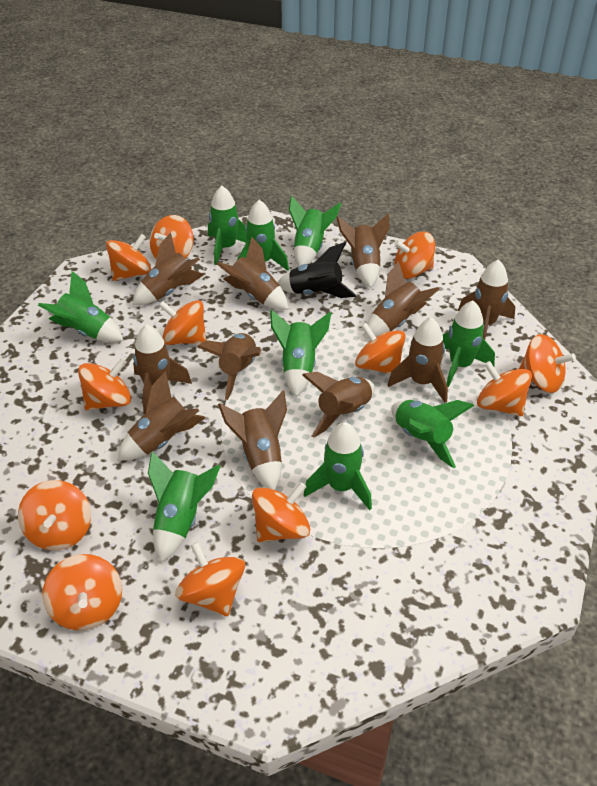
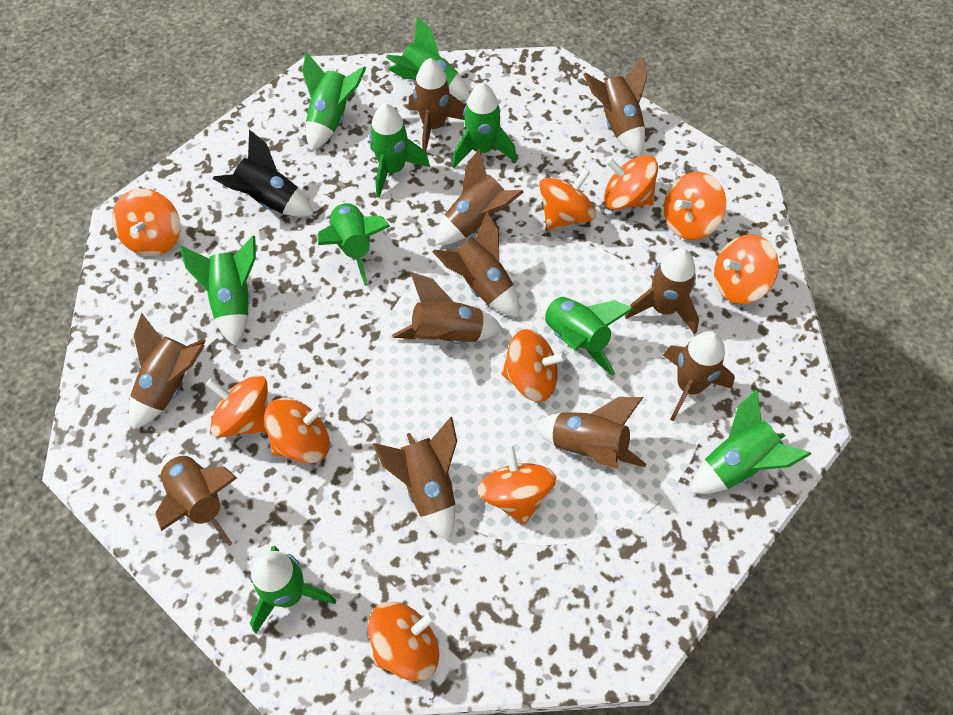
orange spinning top: 12 -> 10

